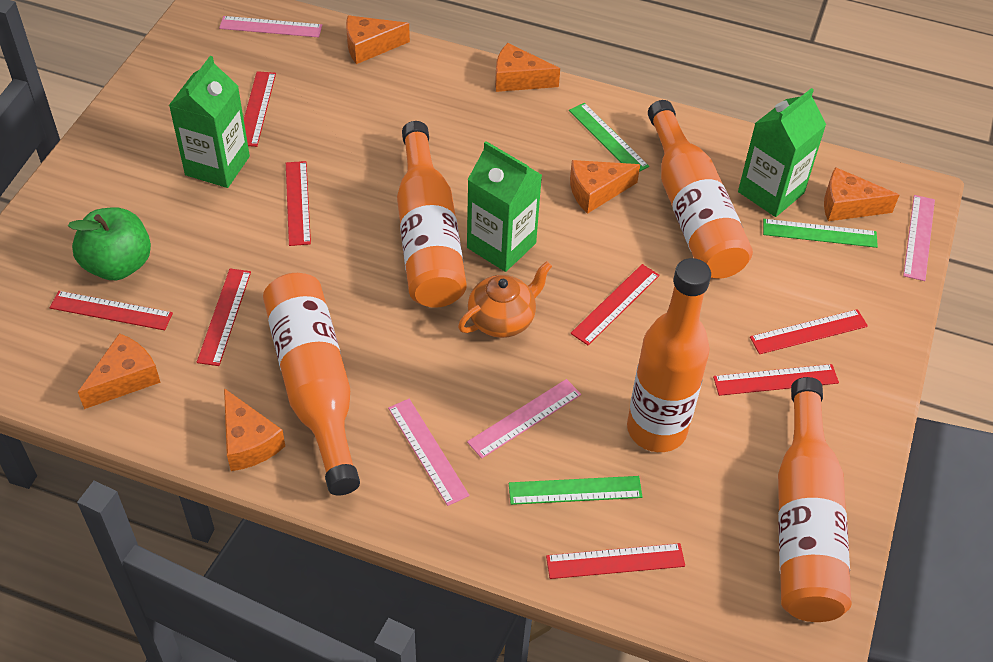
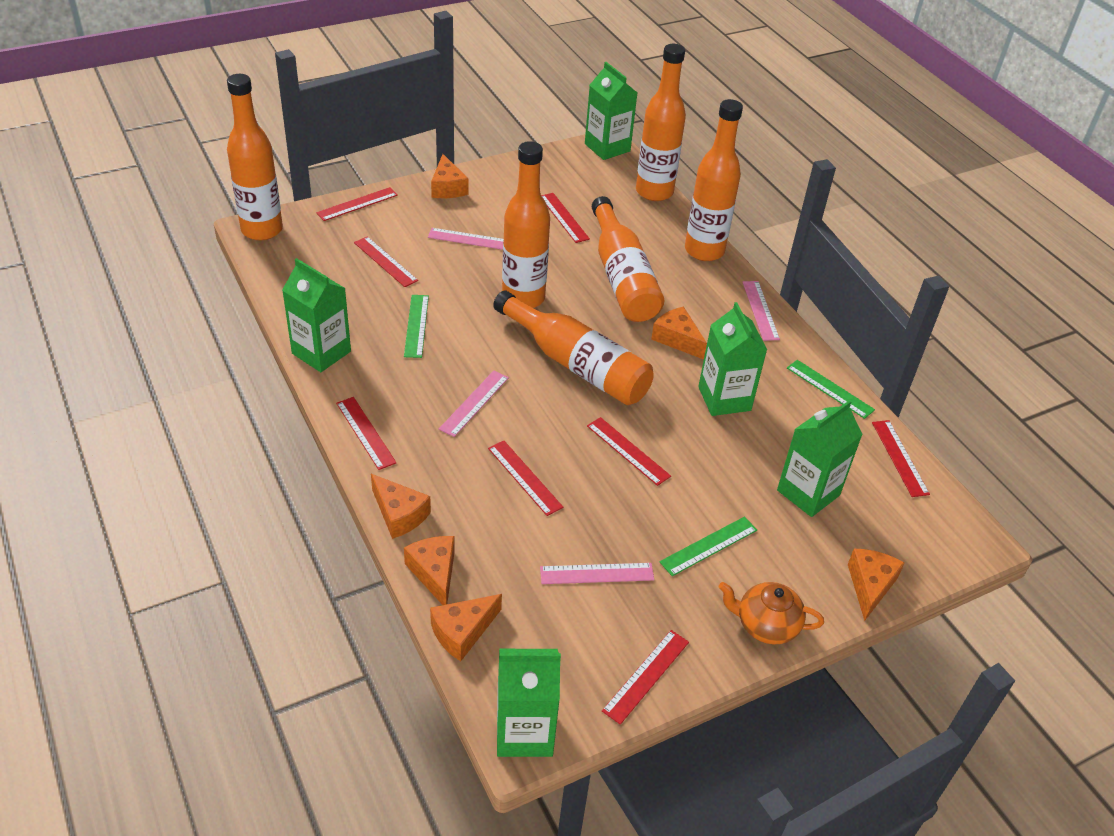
green apple: 1 -> 0
green carton: 3 -> 5
orange bottle: 5 -> 6

